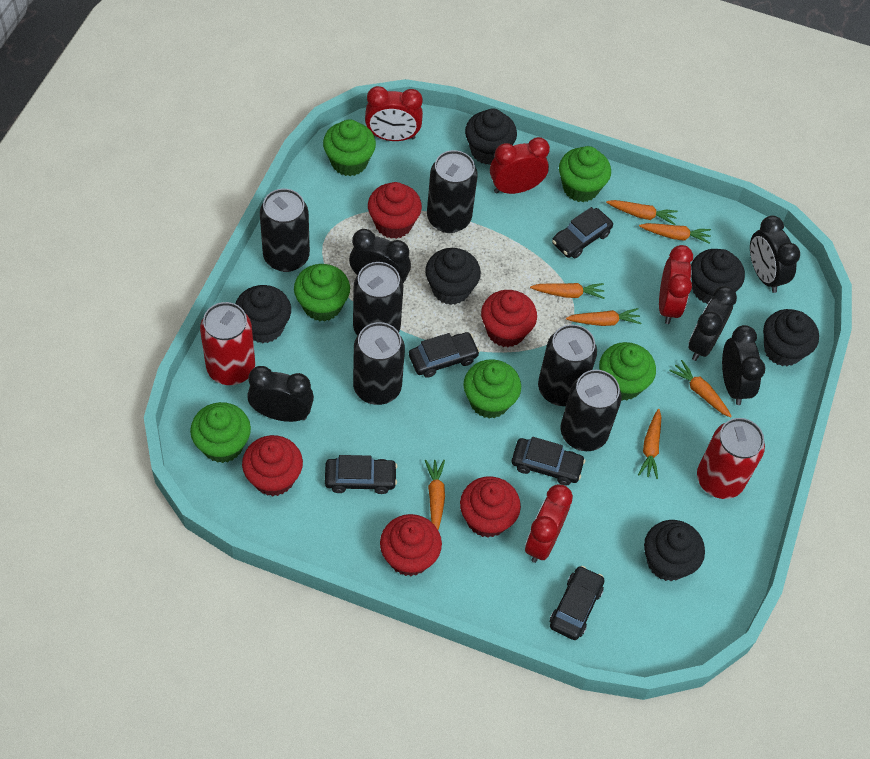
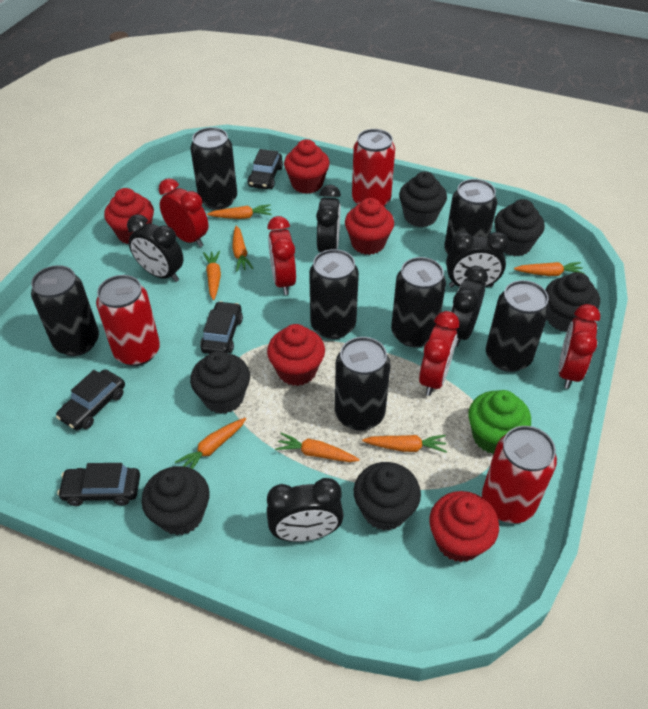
black can: 6 -> 7
black car: 5 -> 4
green cupcake: 6 -> 1
red can: 2 -> 3

